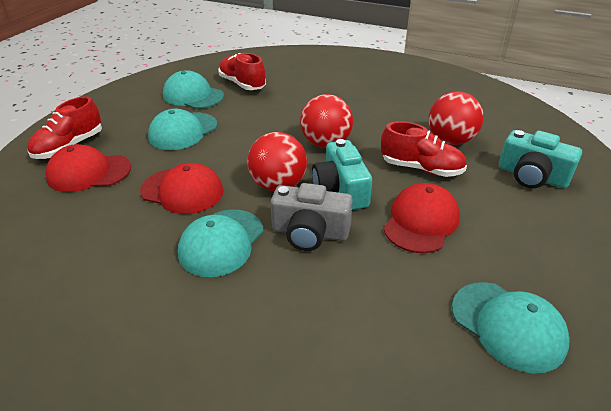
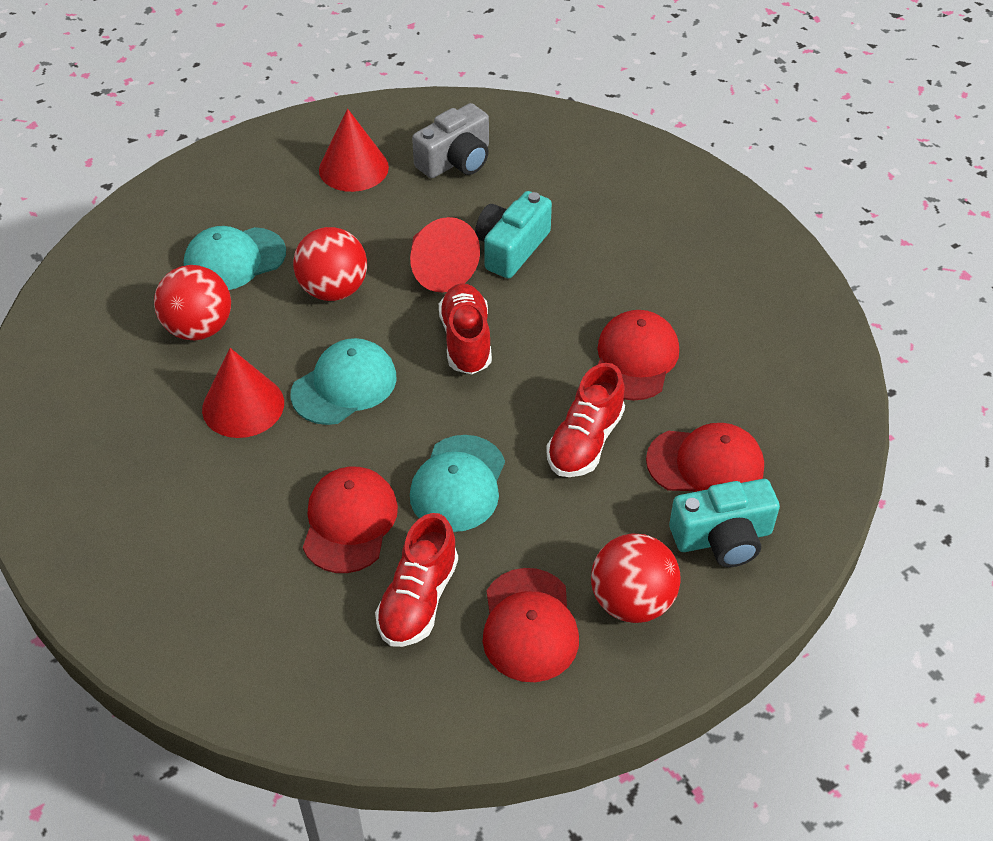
red cap: 3 -> 4
red cone: 0 -> 3
turquoise cap: 4 -> 3

